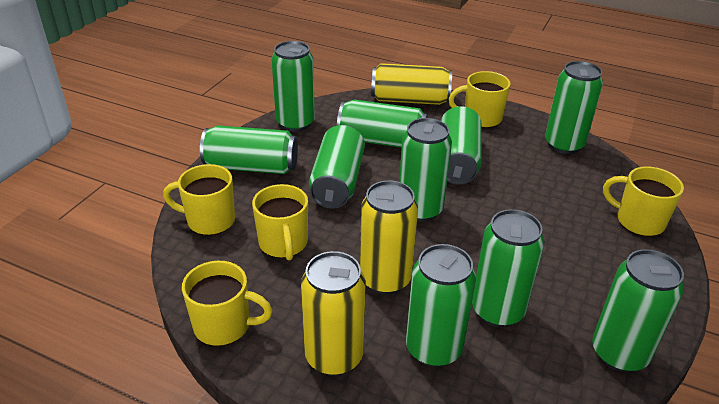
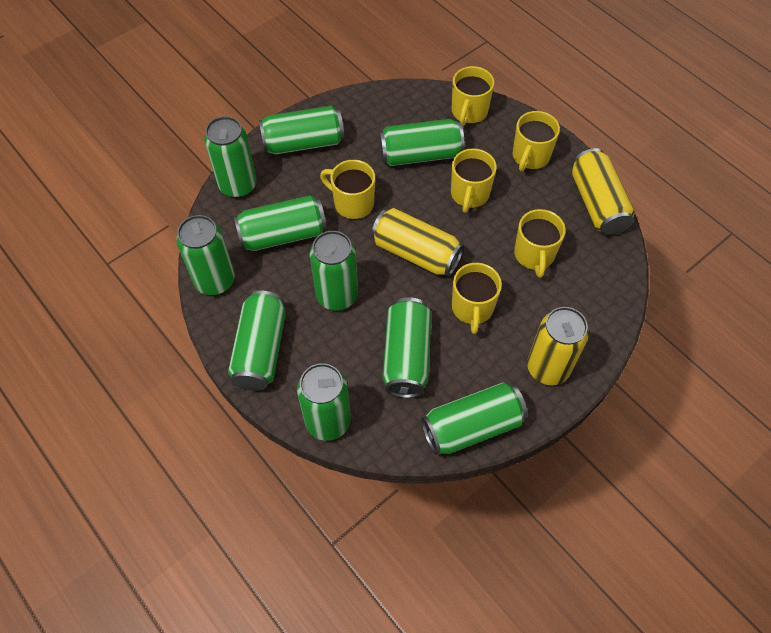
yellow mug: 5 -> 6

